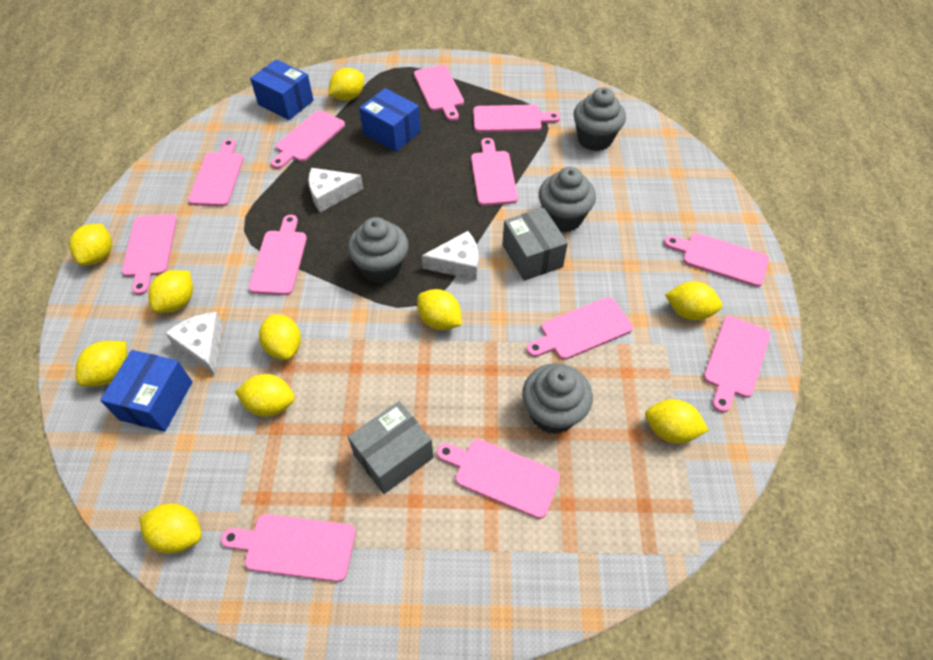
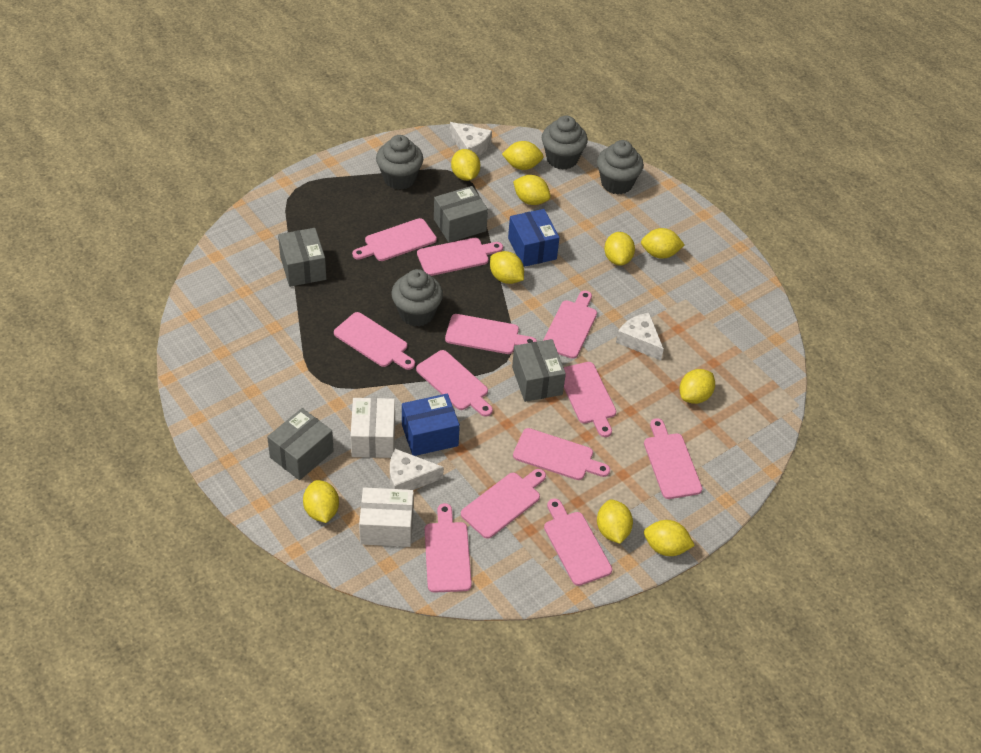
blue box: 3 -> 2
grey box: 2 -> 4
white box: 0 -> 2

